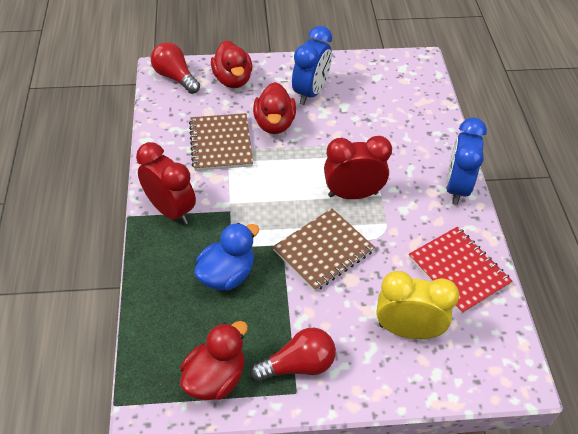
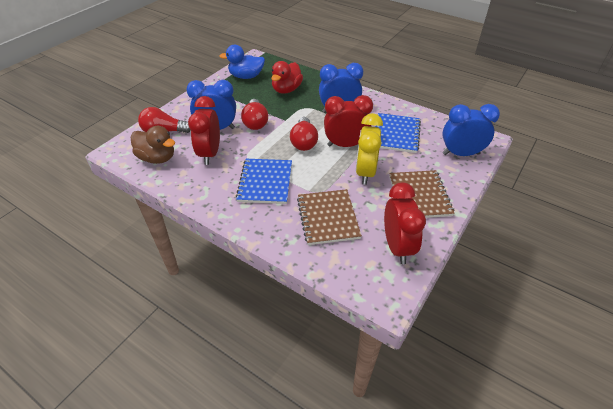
blue clock: 2 -> 3
blue notebook: 0 -> 2
brown duck: 0 -> 1
red clock: 2 -> 3
red duck: 3 -> 1
red light bulb: 2 -> 3
red notebook: 1 -> 0

